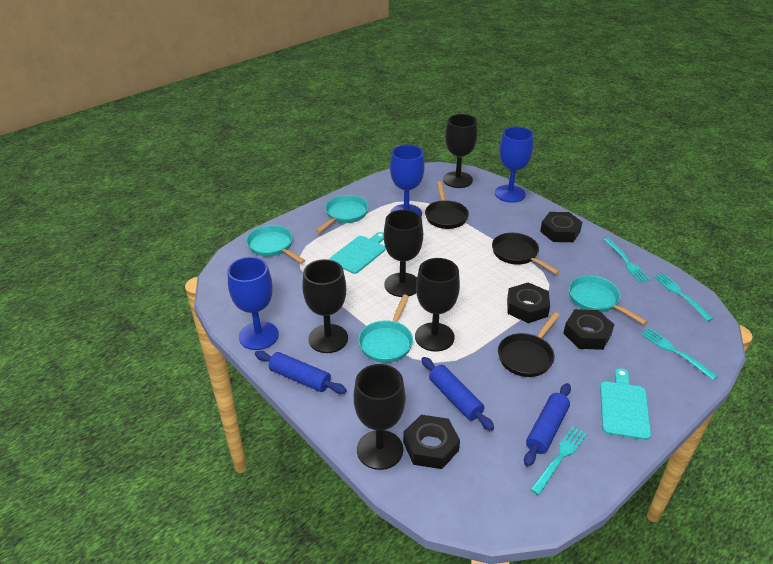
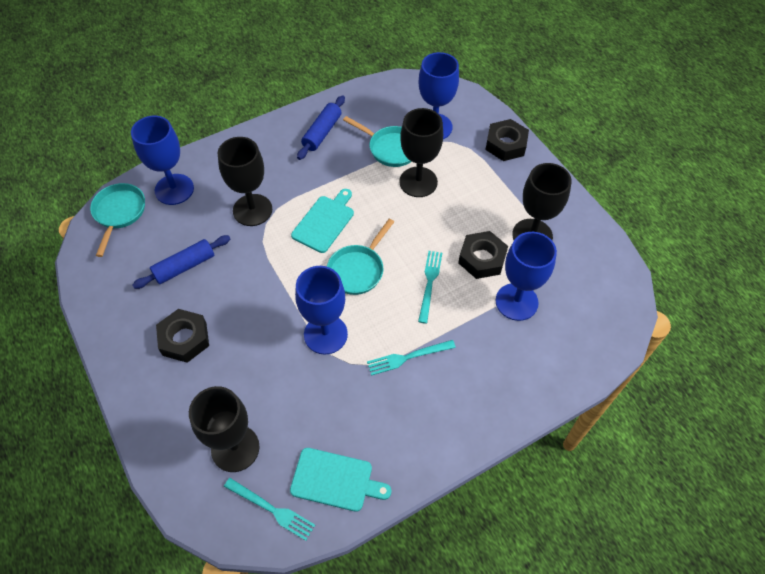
black goblet: 5 -> 4
black nut: 4 -> 3
black pan: 3 -> 0
blue goblet: 3 -> 4
blue rolling pin: 3 -> 2
turquoise fork: 4 -> 3
turquoise pan: 4 -> 3

